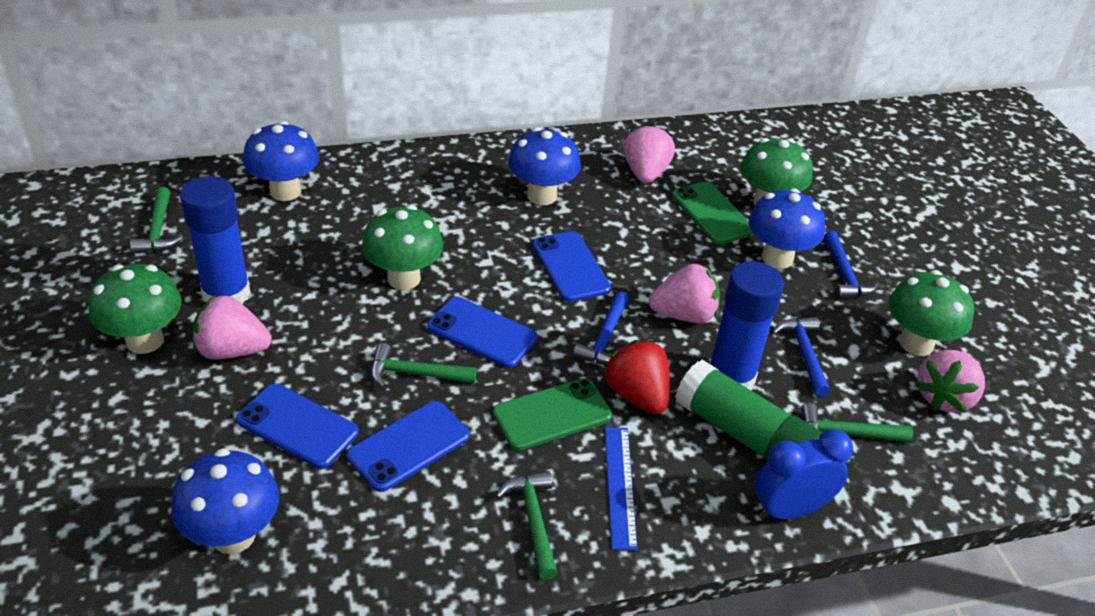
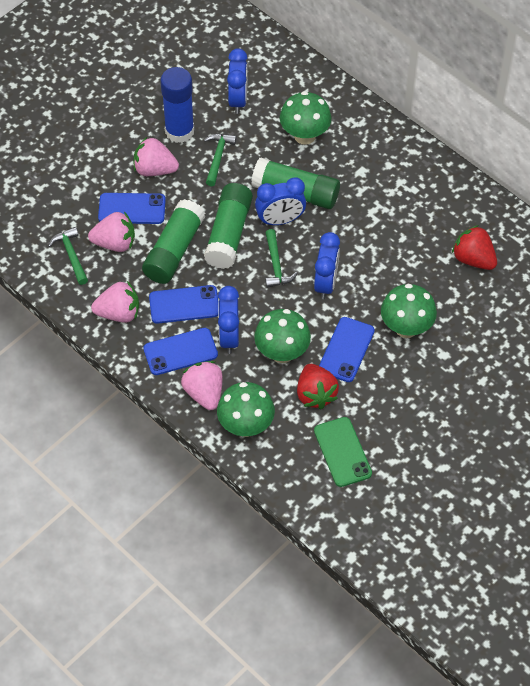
blue clock: 1 -> 4
blue glue stick: 2 -> 1
blue hammer: 3 -> 0
blue mushroom: 4 -> 0
blue ruler: 1 -> 0
green glue stick: 1 -> 3
green hammer: 4 -> 3
green phone: 2 -> 1
red strawberry: 1 -> 2

